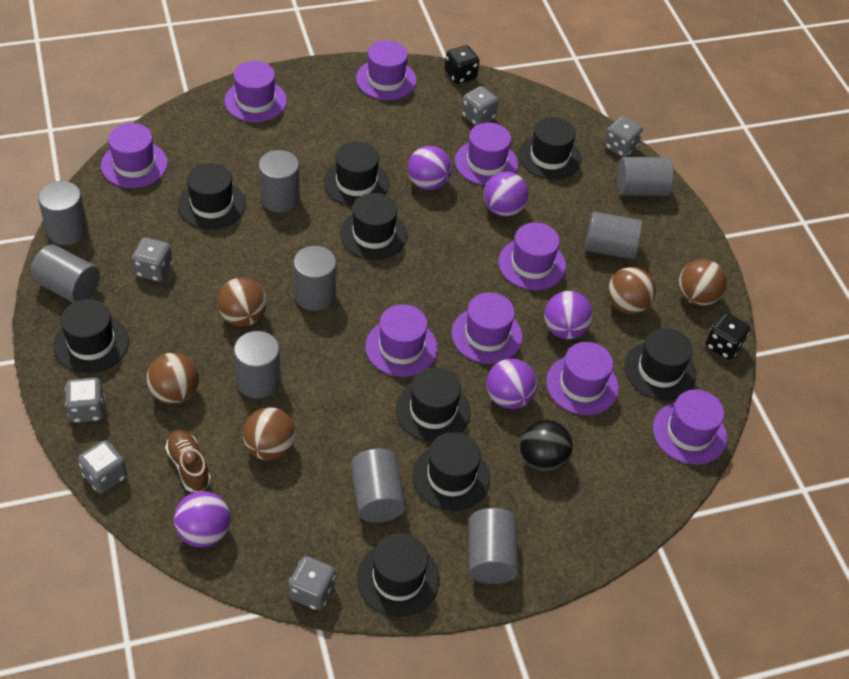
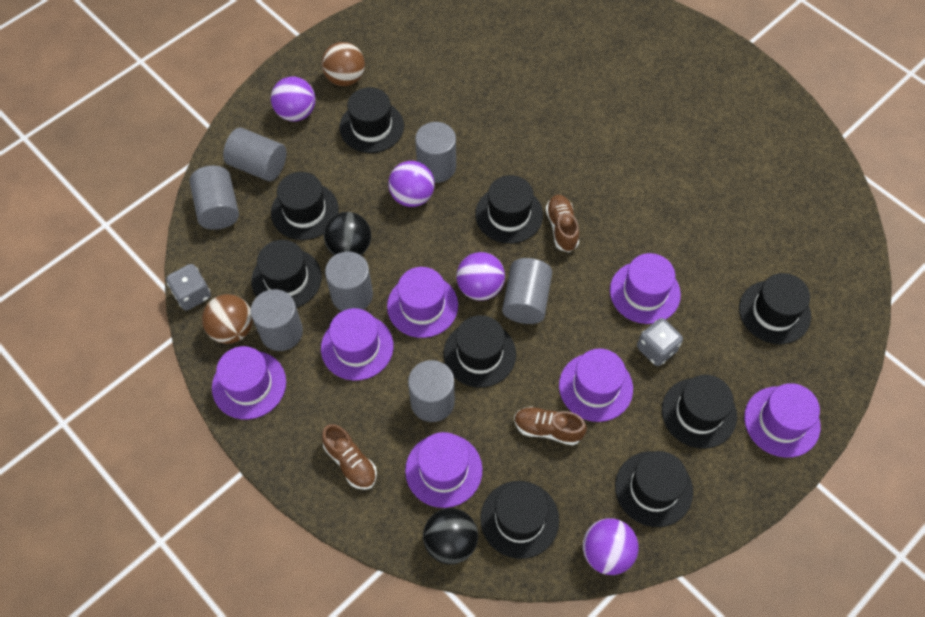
black ball: 1 -> 2
black dice: 2 -> 0
brown ball: 5 -> 2
brown shoe: 1 -> 3
grey cylinder: 9 -> 7
grey dice: 6 -> 2
purple ball: 5 -> 4
purple hat: 9 -> 7

